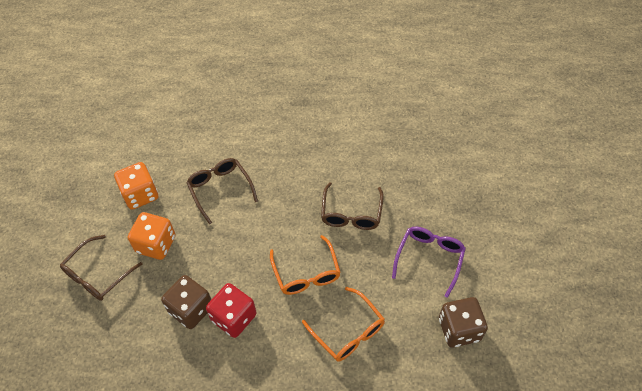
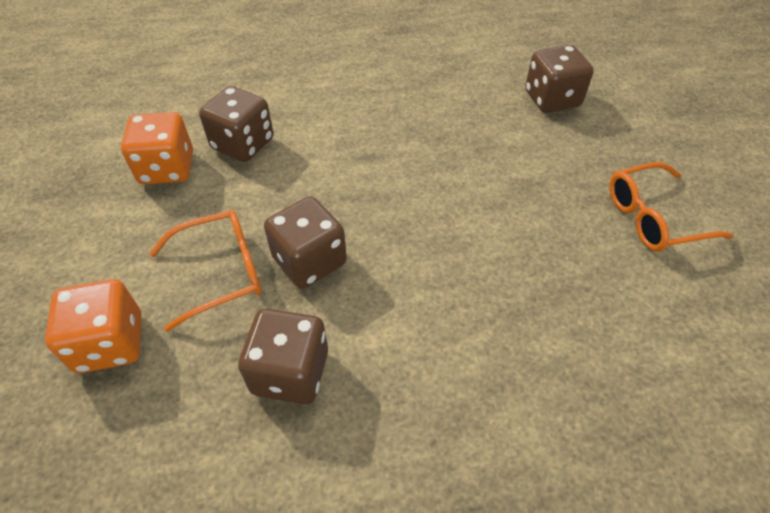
brown dice: 2 -> 4
brown glasses: 3 -> 0
purple glasses: 1 -> 0
red dice: 1 -> 0

